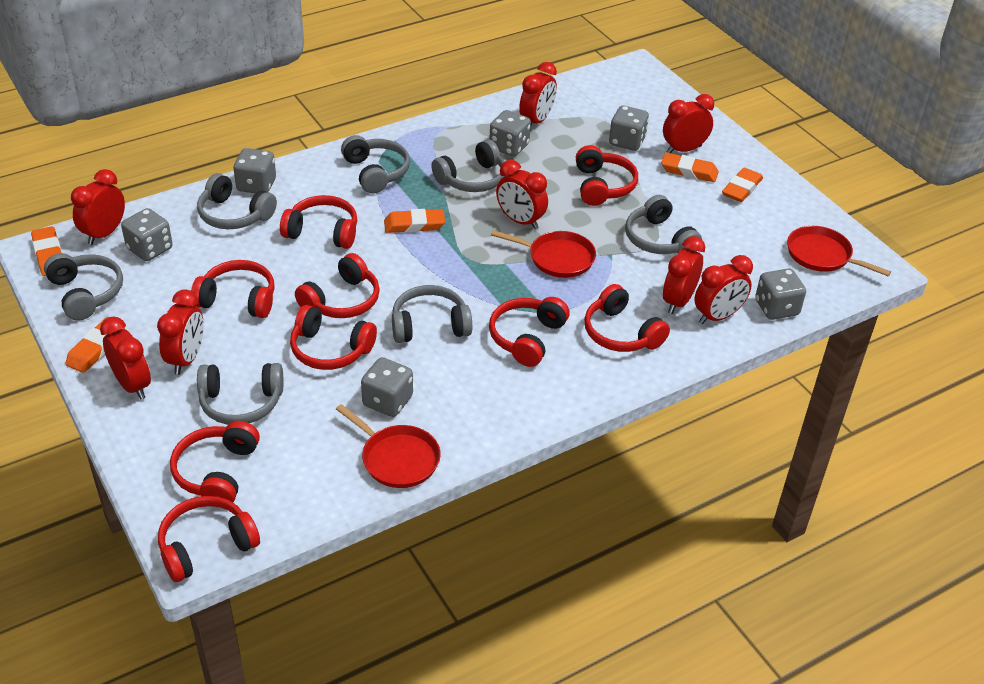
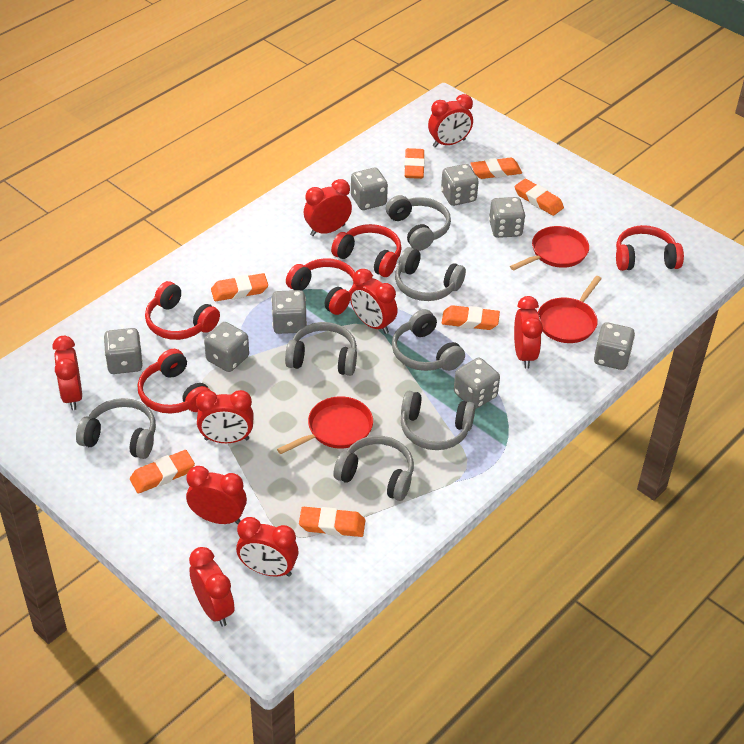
grey dice: 6 -> 8
orange eraser: 5 -> 7
red clock: 8 -> 9
red headphones: 9 -> 5

